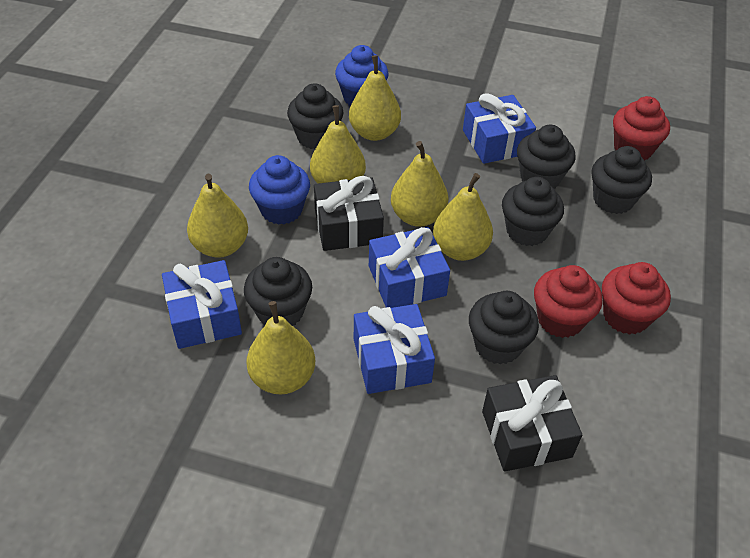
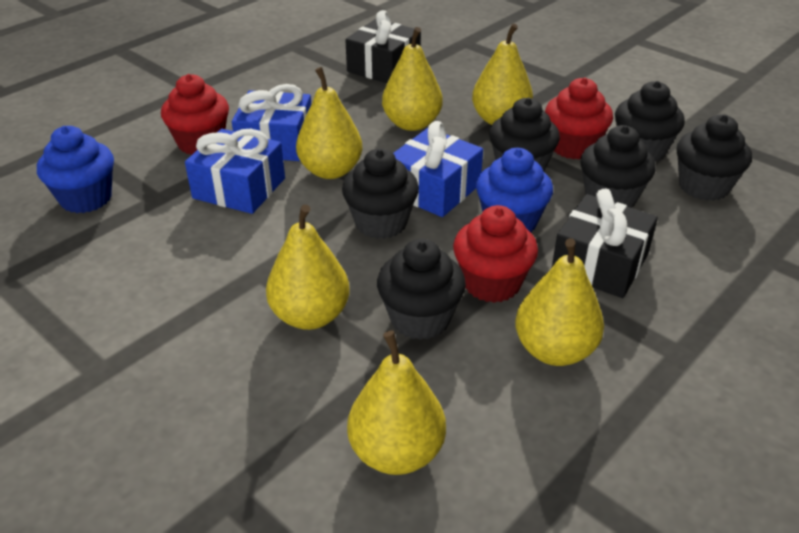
blue gift: 4 -> 3

